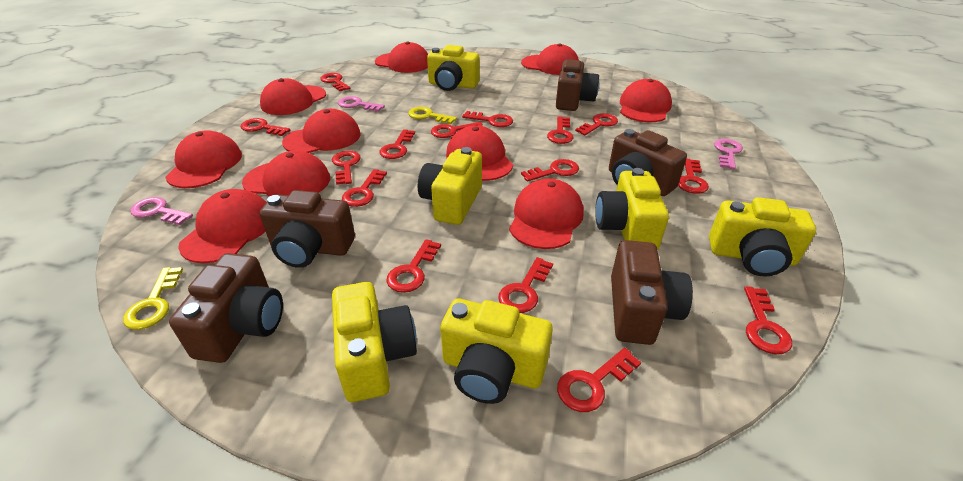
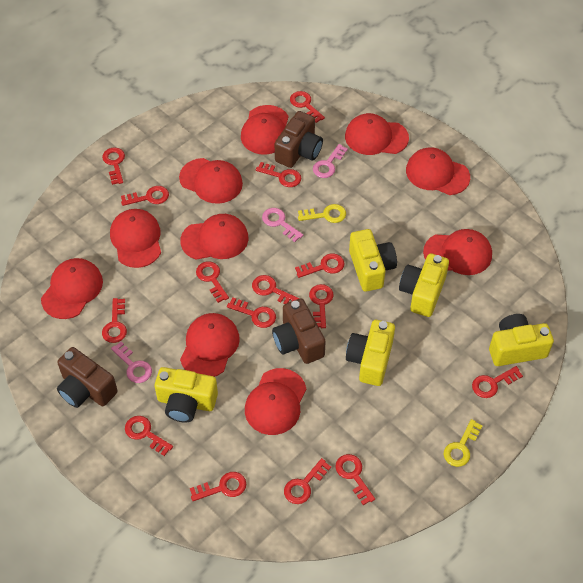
brown camera: 5 -> 3
yellow camera: 6 -> 5

